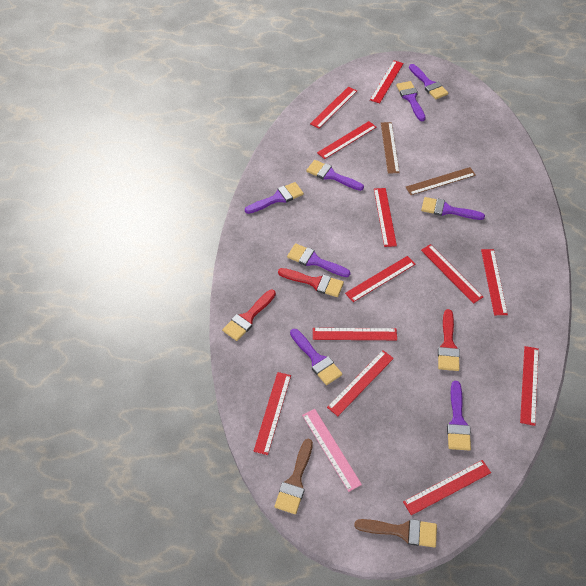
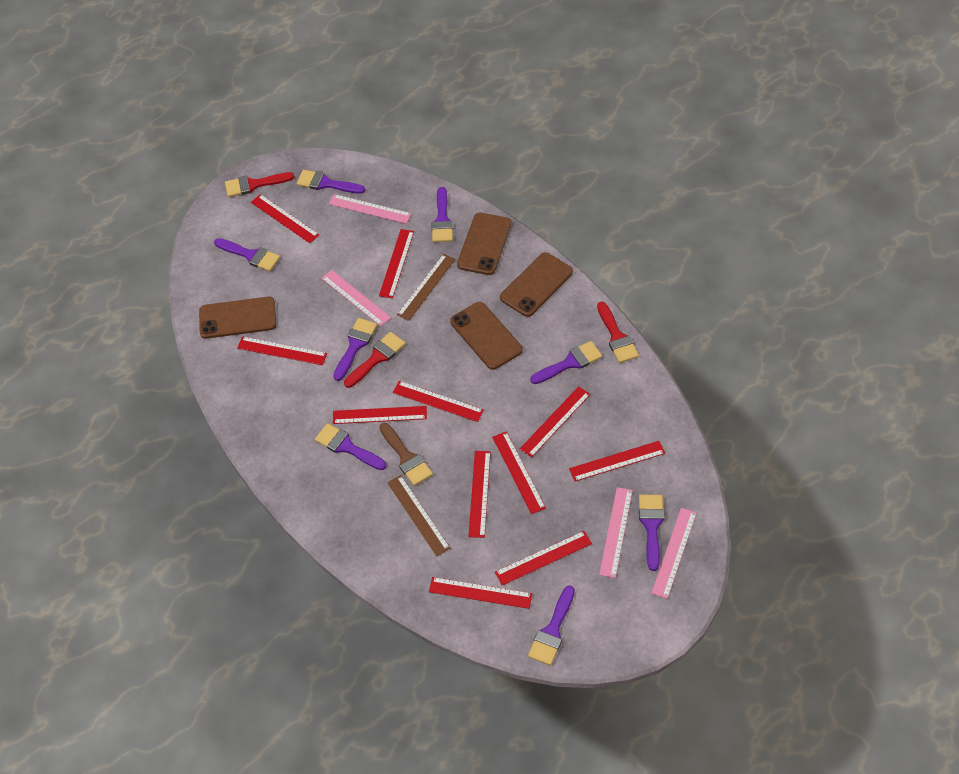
brown brush: 2 -> 1
brown phone: 0 -> 4
pink ruler: 1 -> 4
red ruler: 12 -> 11

